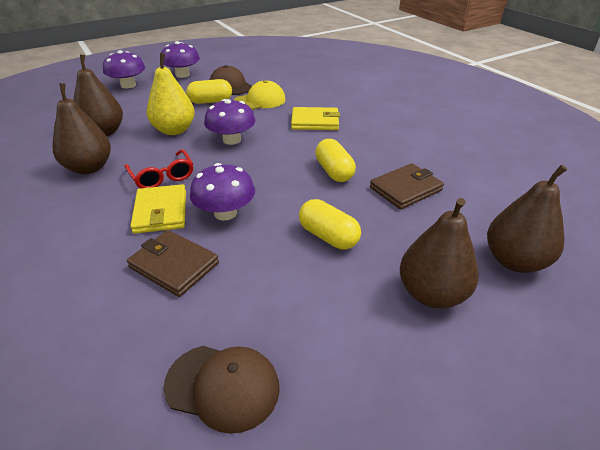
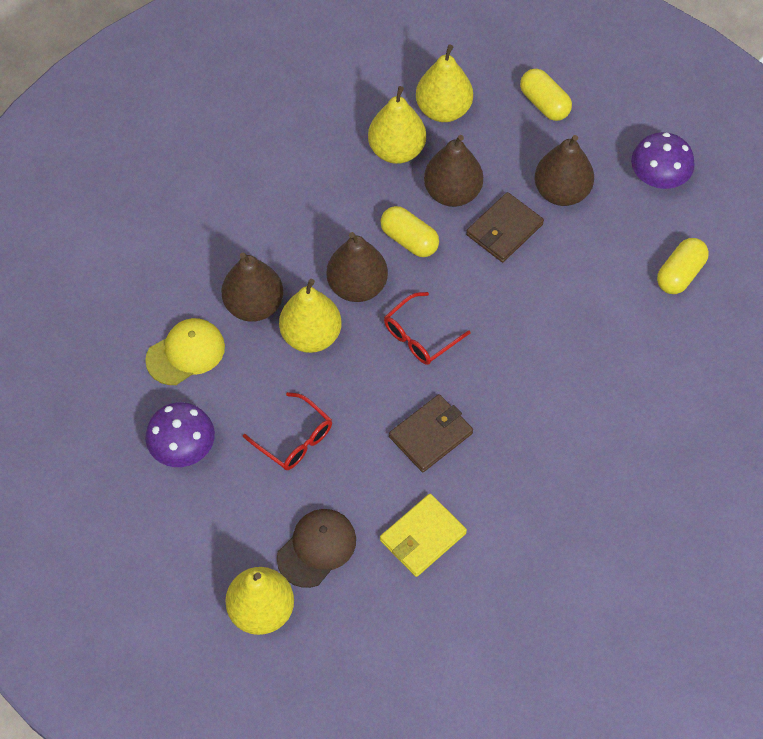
brown cap: 2 -> 1
purple mushroom: 4 -> 2
red glasses: 1 -> 2
yellow pear: 1 -> 4
yellow wallet: 2 -> 1

